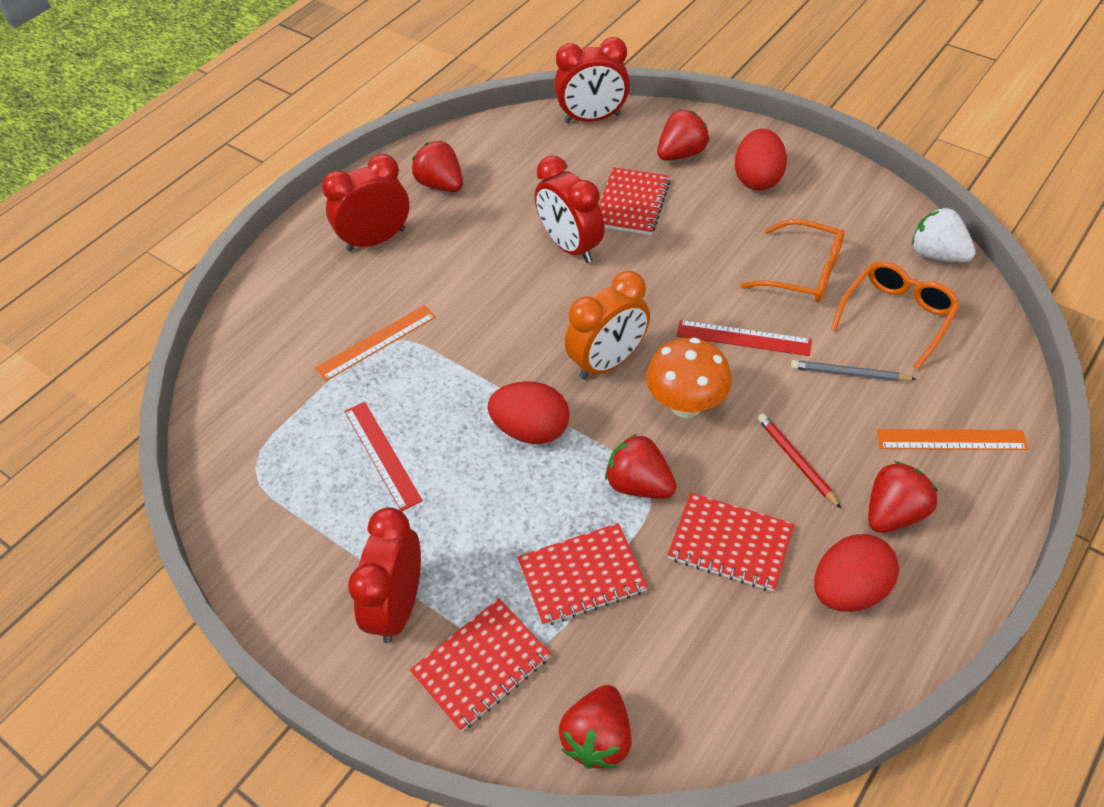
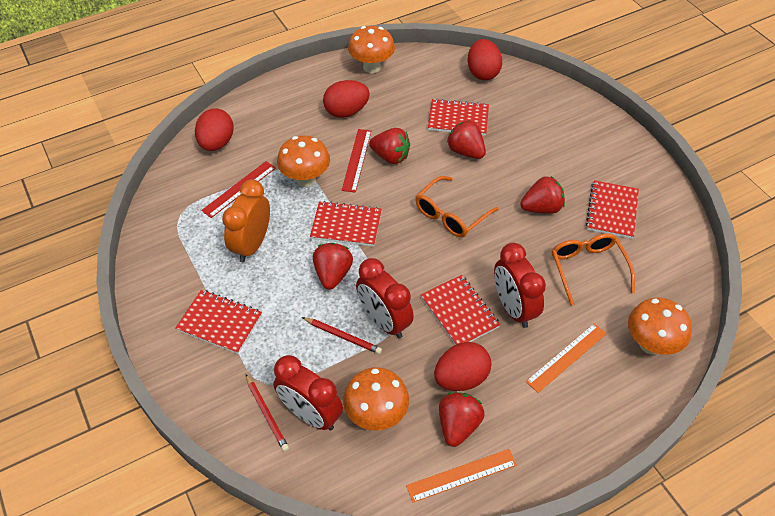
grey pencil: 1 -> 0
orange mushroom: 1 -> 4
red clock: 4 -> 3
red egg: 3 -> 4
red notebook: 4 -> 5
red pencil: 1 -> 2
white strawberry: 1 -> 0

